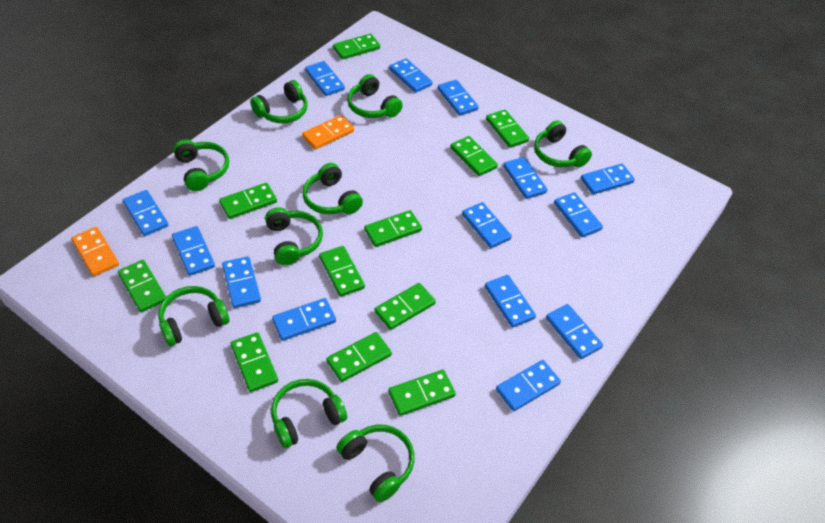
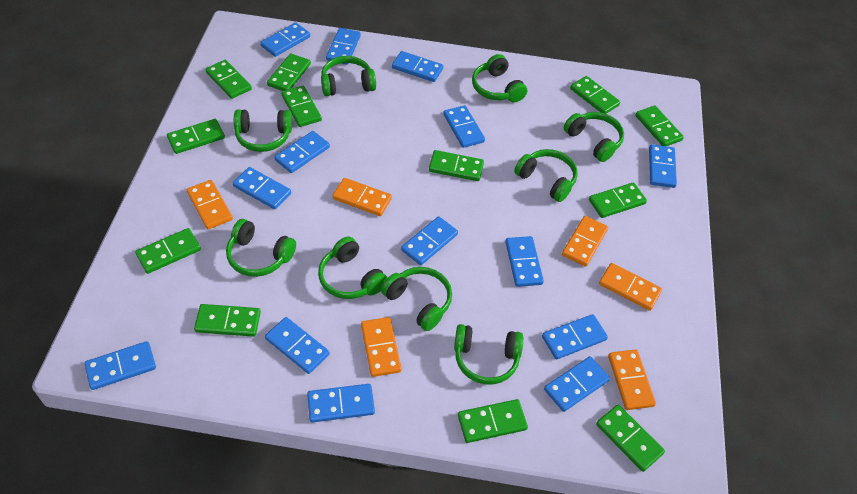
green domino: 11 -> 12
orange domino: 2 -> 6

